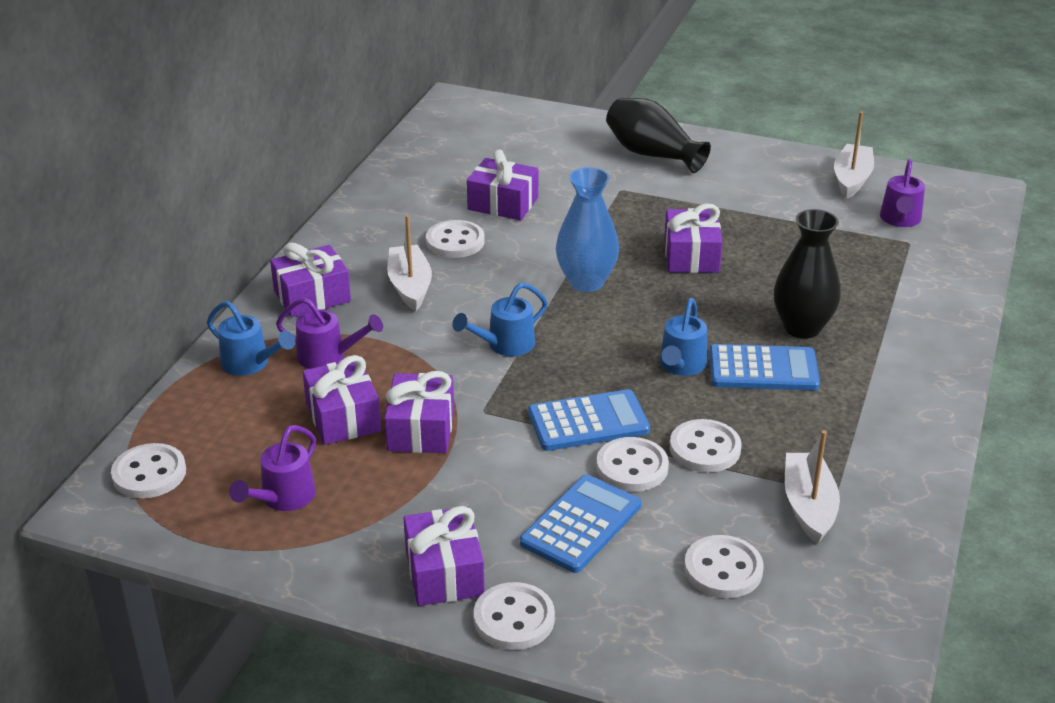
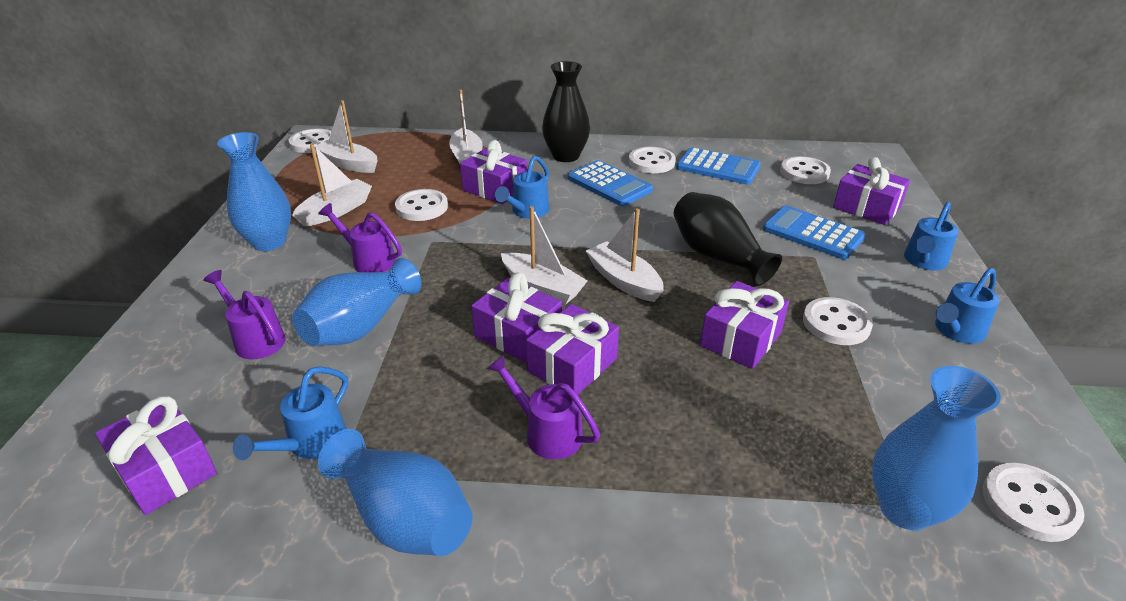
blue vase: 1 -> 4
blue watering can: 3 -> 4
white boat: 3 -> 5

